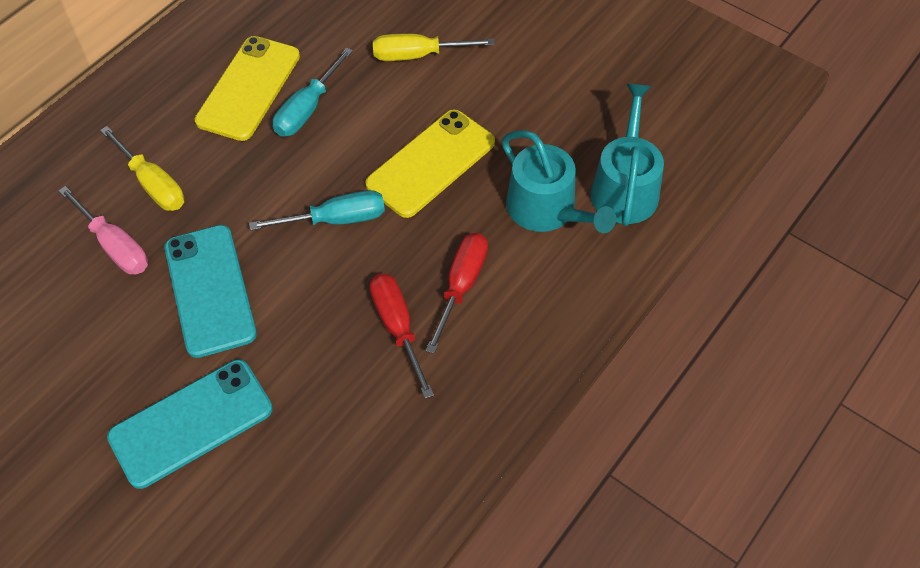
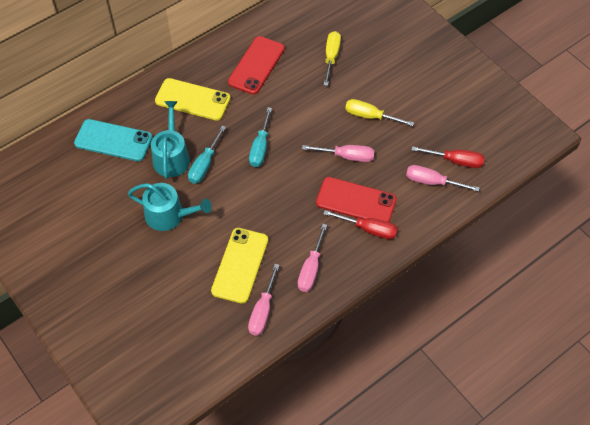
pink screwdriver: 1 -> 4
red phone: 0 -> 2
turquoise phone: 2 -> 1

